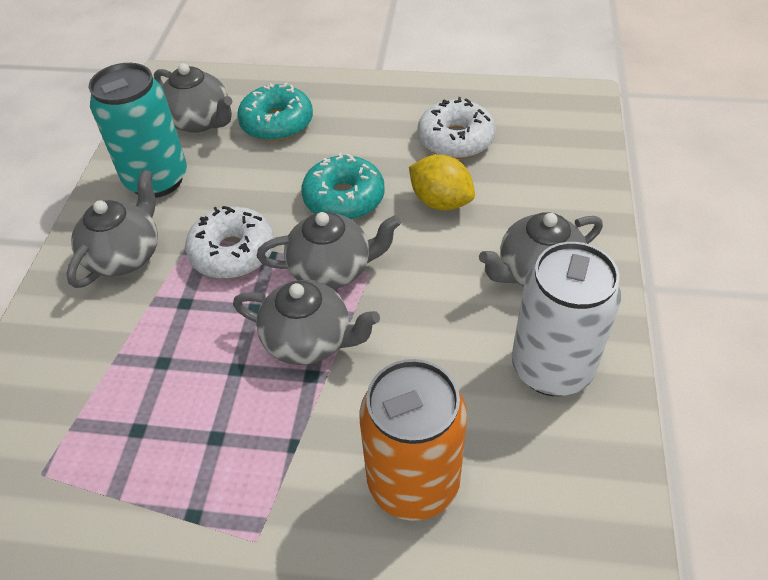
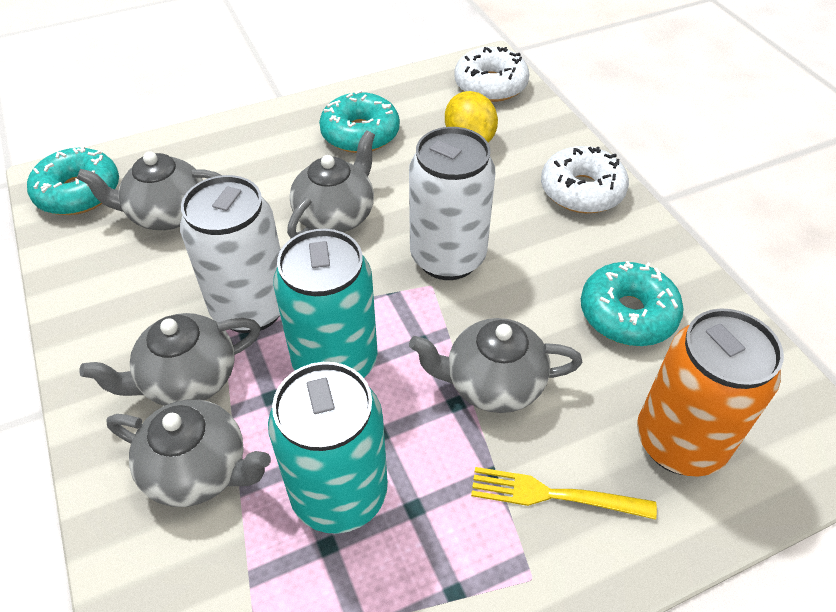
turquoise can: 1 -> 2
turquoise donut: 2 -> 3
white can: 1 -> 2
yellow fork: 0 -> 1

